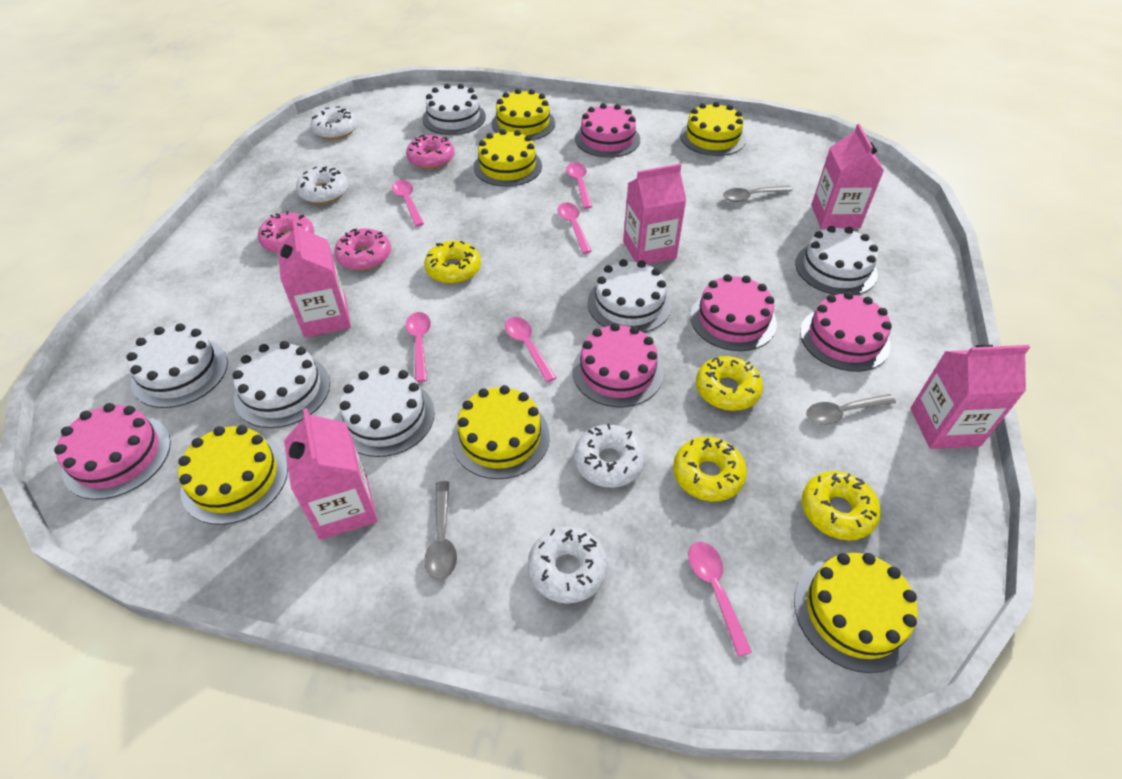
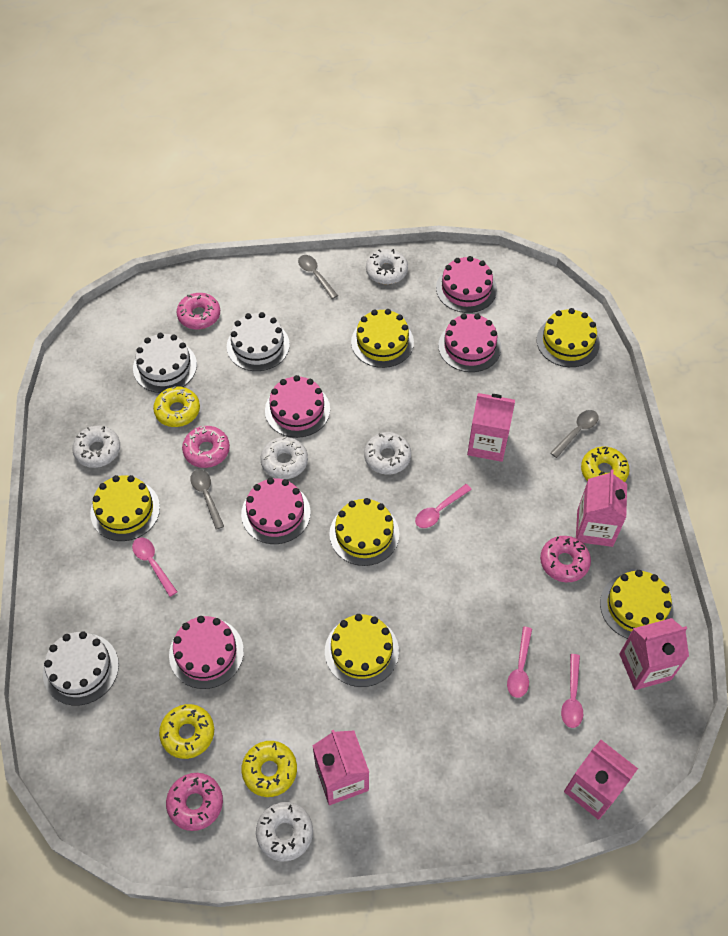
pink donut: 3 -> 4
pink spoon: 6 -> 4
white cake: 6 -> 3
white donut: 4 -> 5

